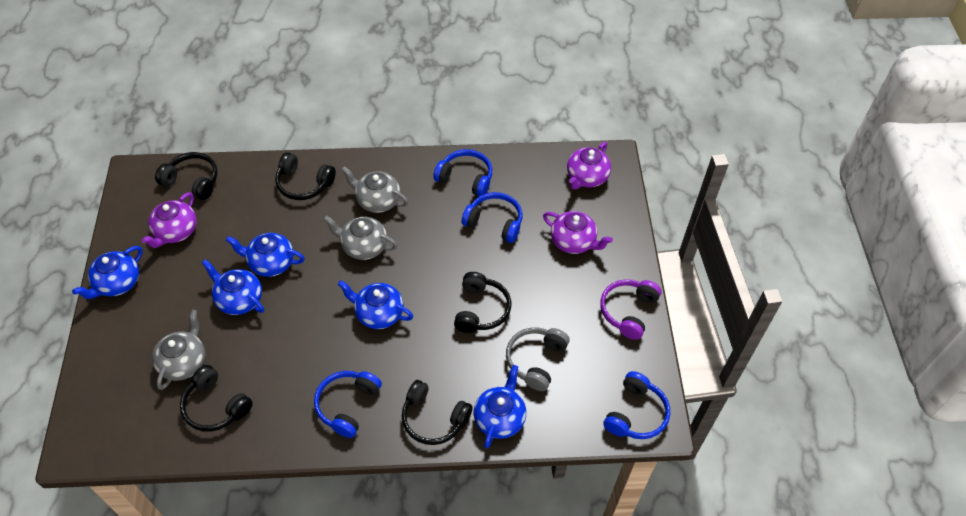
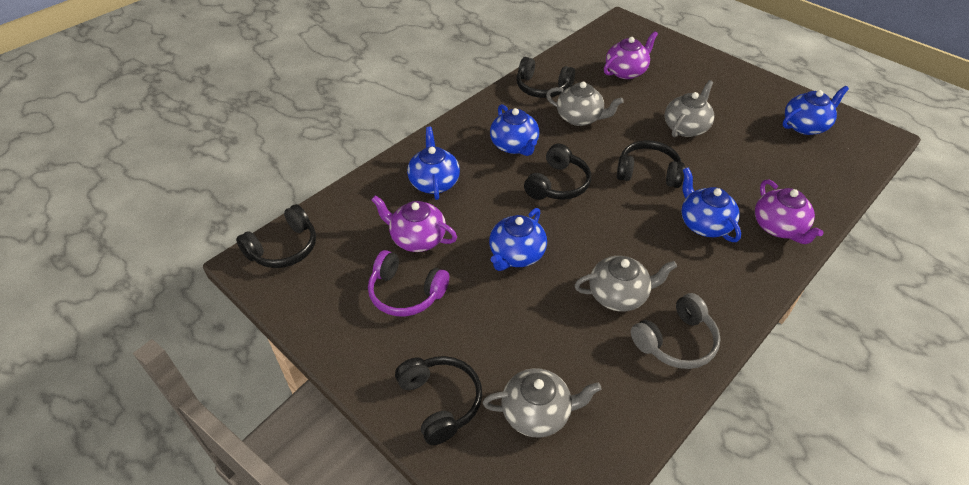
blue headphones: 4 -> 0
grey teapot: 3 -> 4

